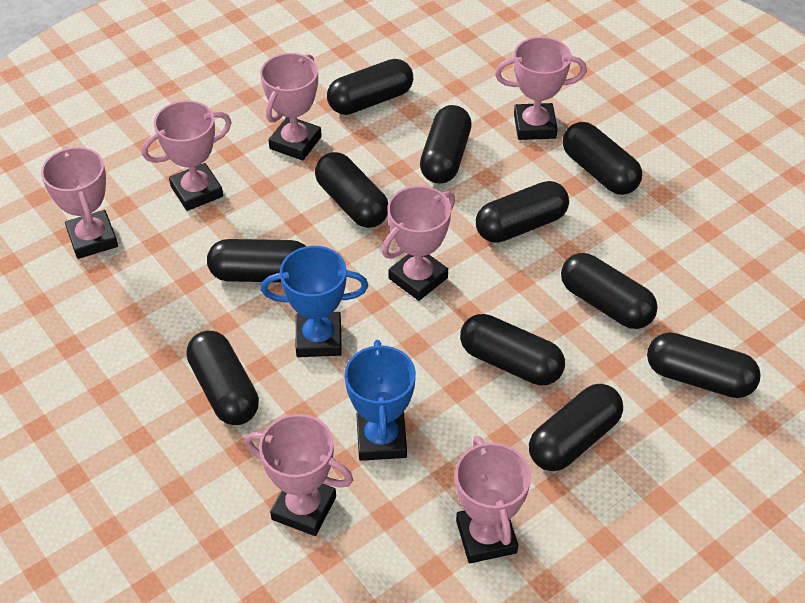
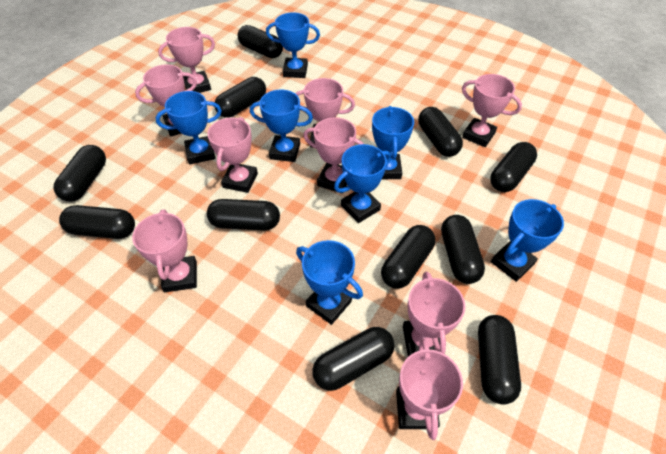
blue trophy: 2 -> 7
pink trophy: 7 -> 9

